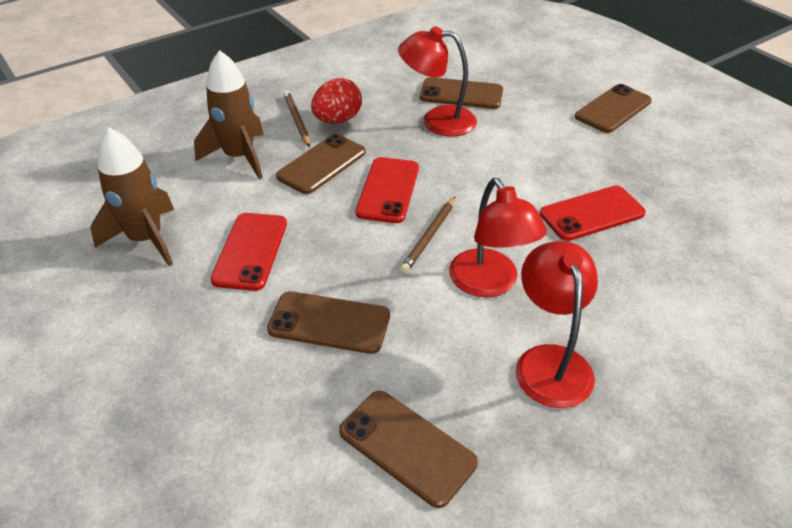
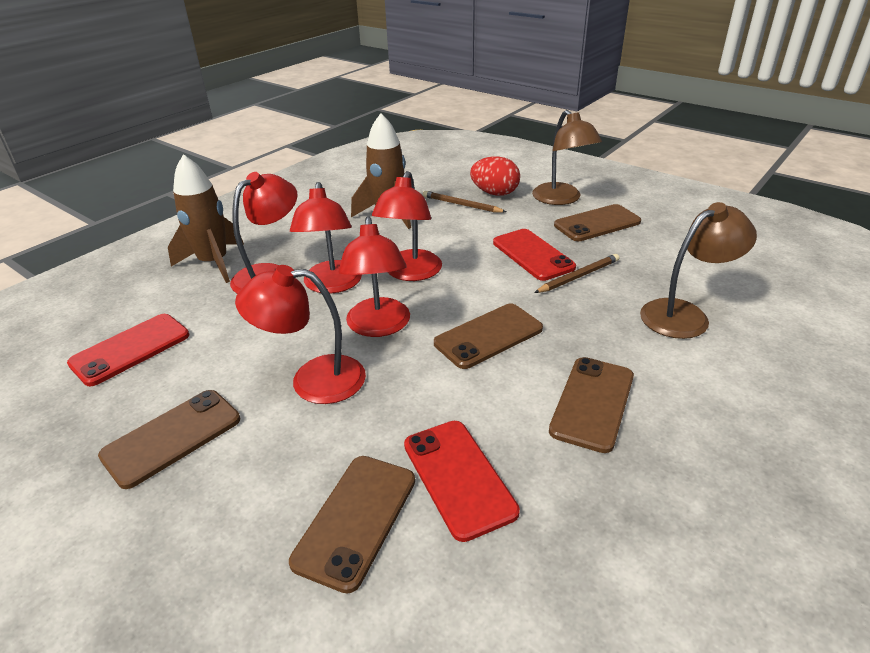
brown lamp: 0 -> 2
red lamp: 3 -> 5

